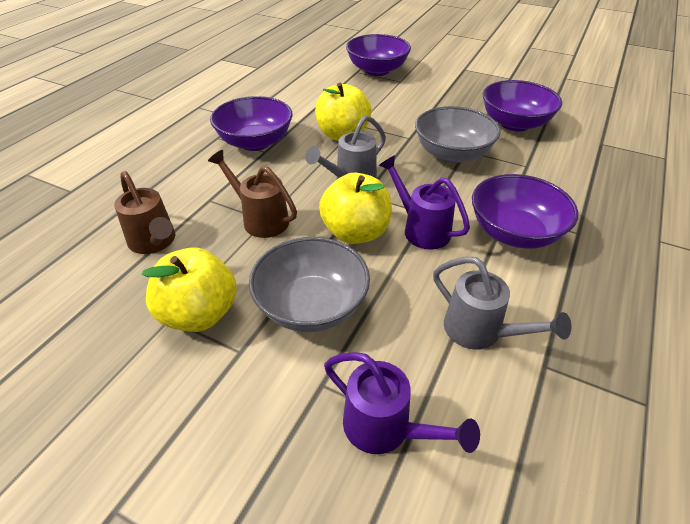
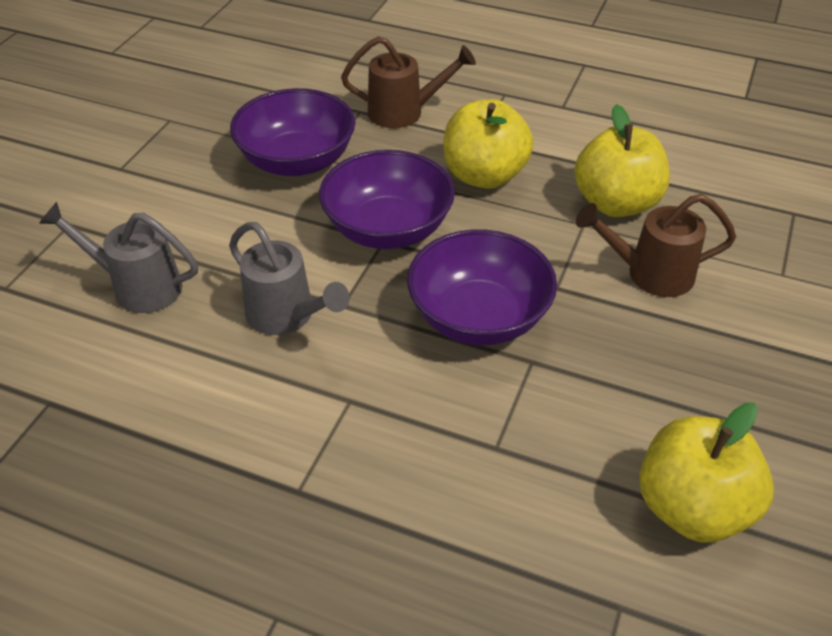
grey bowl: 2 -> 0
purple bowl: 4 -> 3
purple watering can: 2 -> 0

